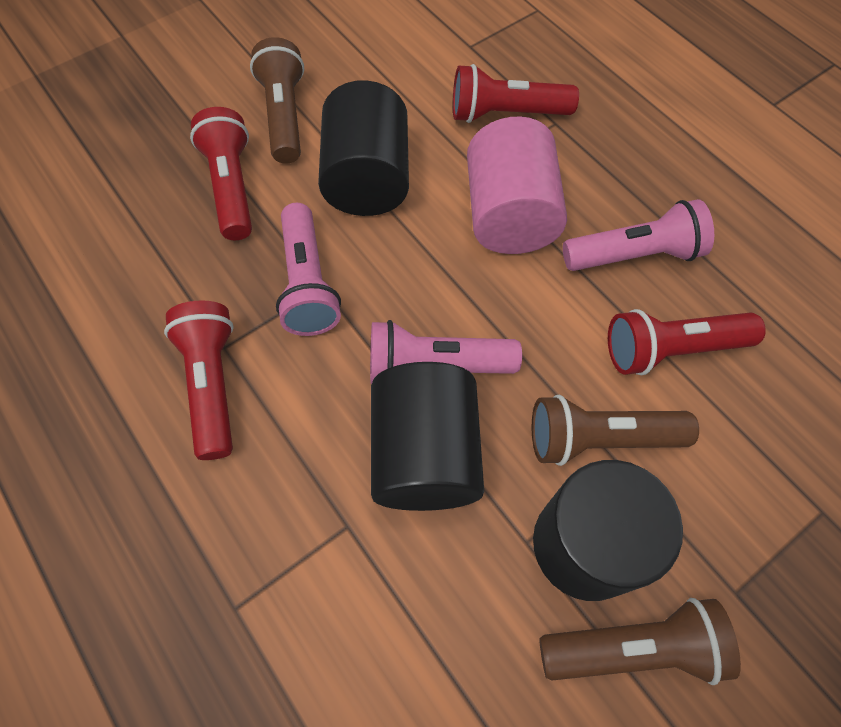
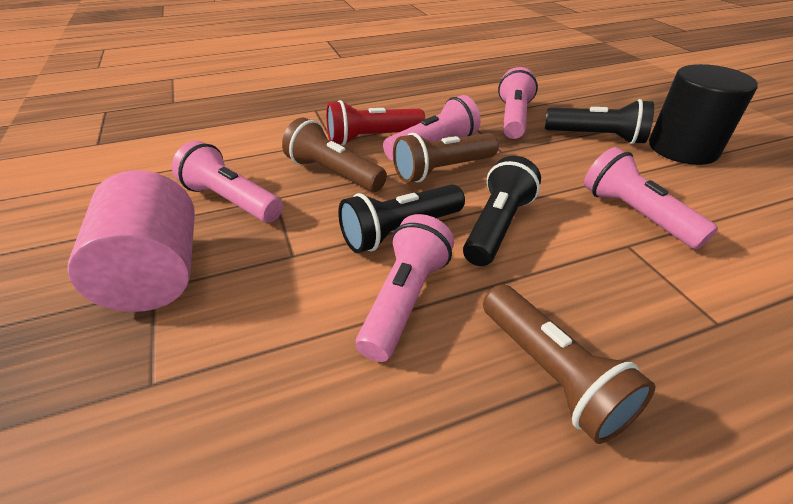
black cylinder: 3 -> 1
black flashlight: 0 -> 3
pink flashlight: 3 -> 5
red flashlight: 4 -> 1

